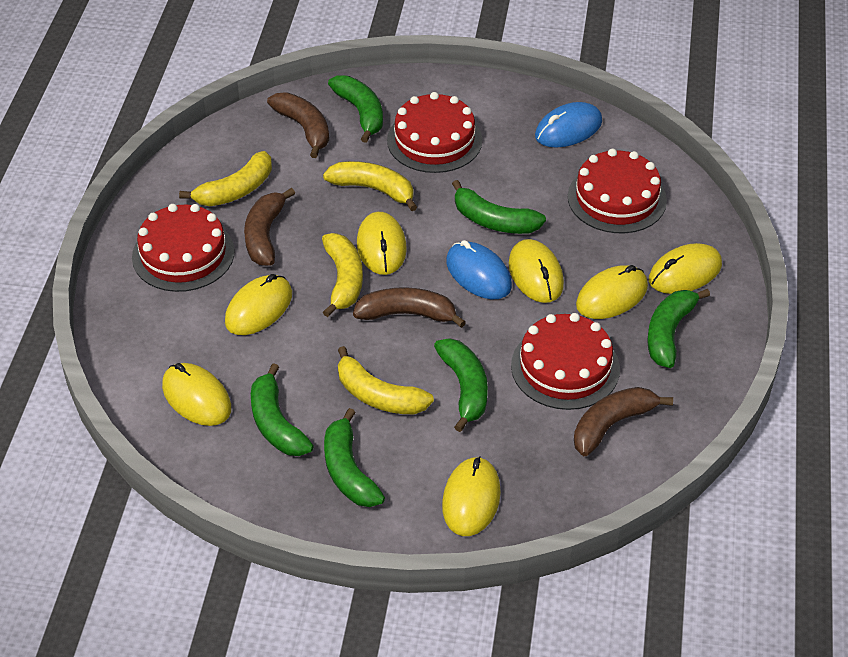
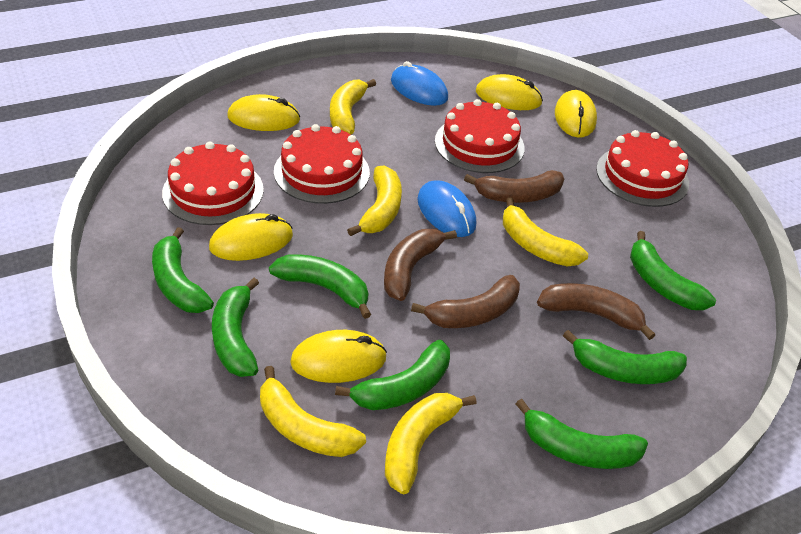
green banana: 6 -> 7
yellow banana: 4 -> 5
yellow mouse: 7 -> 5

